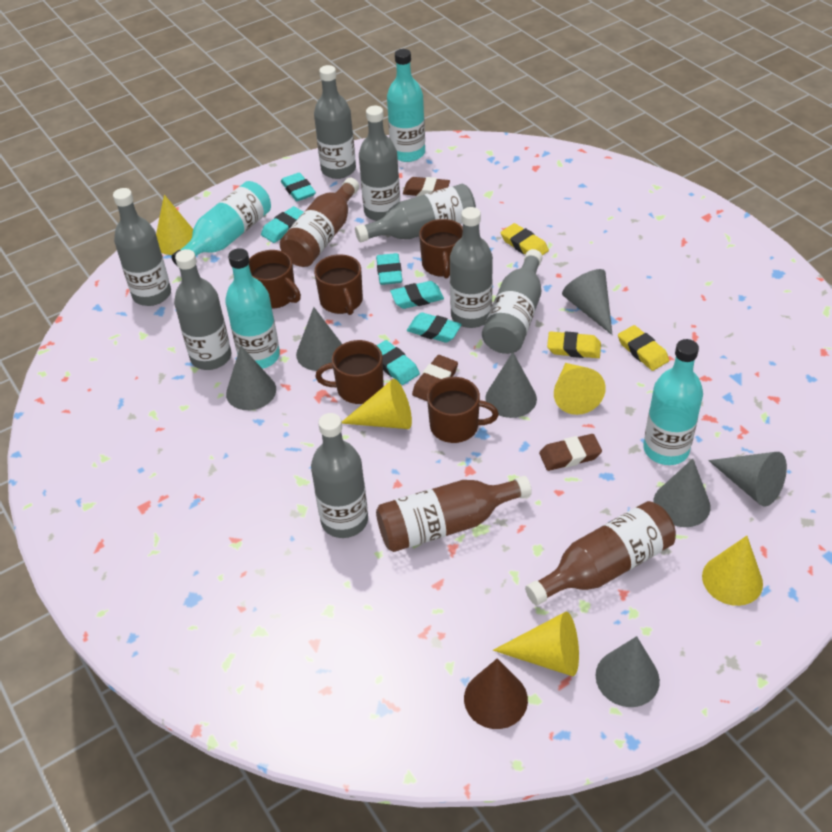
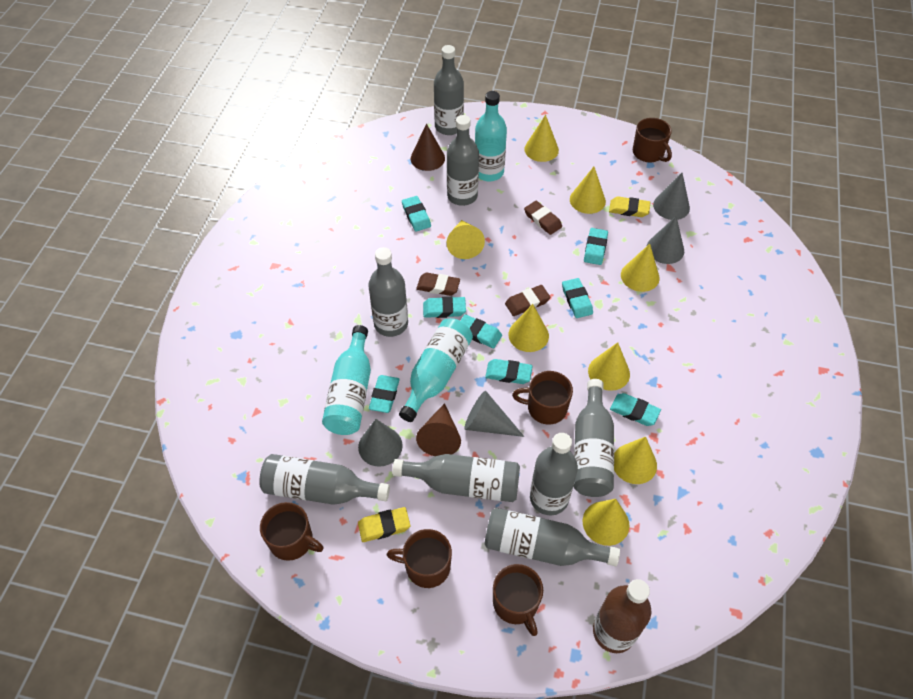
brown bottle: 3 -> 1
brown cone: 1 -> 2
grey cone: 7 -> 4
turquoise bottle: 4 -> 3
turquoise eraser: 6 -> 8
yellow cone: 5 -> 8
yellow eraser: 3 -> 2

